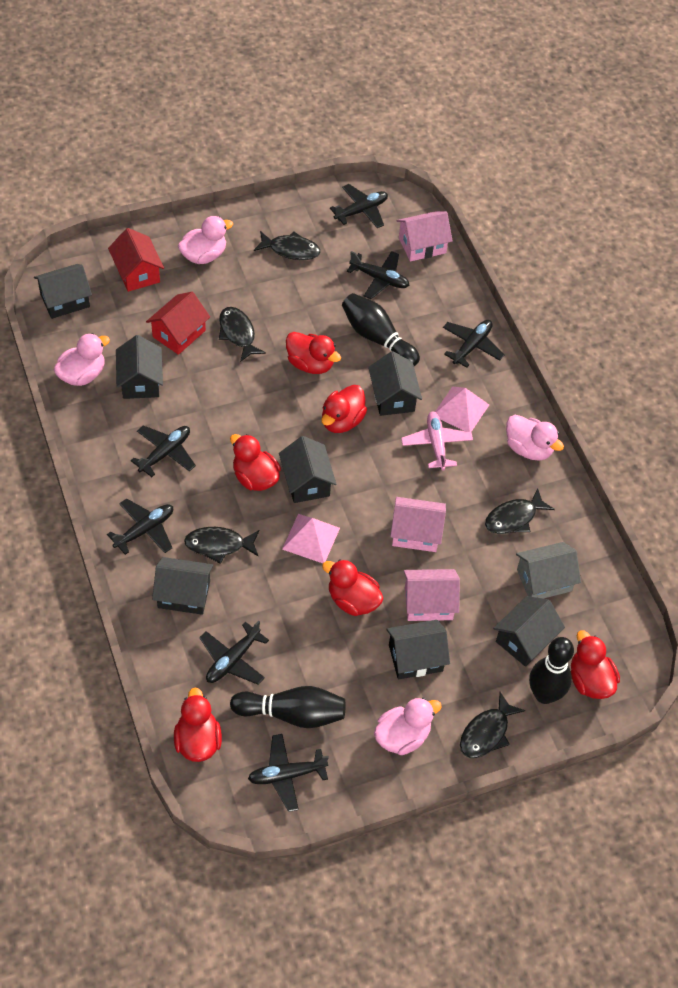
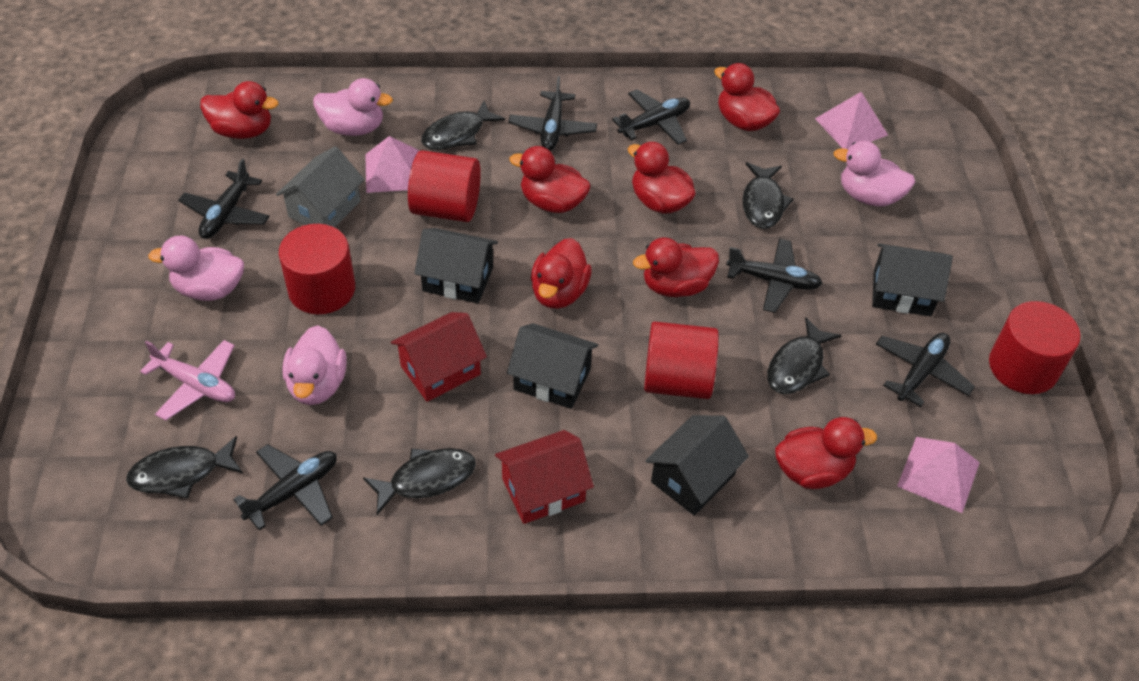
black bowling pin: 3 -> 0
black house: 7 -> 4
black plane: 7 -> 6
pink house: 3 -> 0
pink pyramid: 2 -> 3
red cylinder: 0 -> 4
red duck: 6 -> 7

